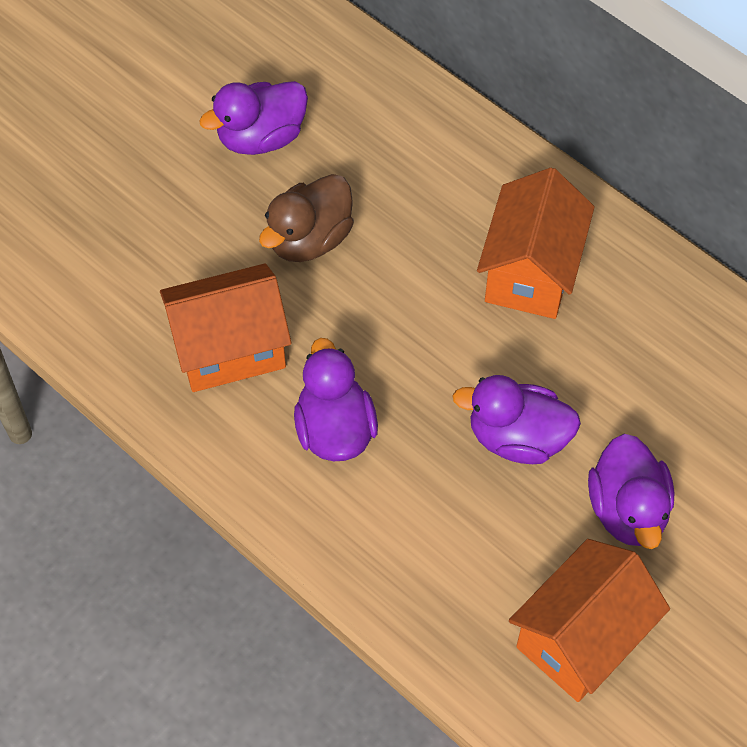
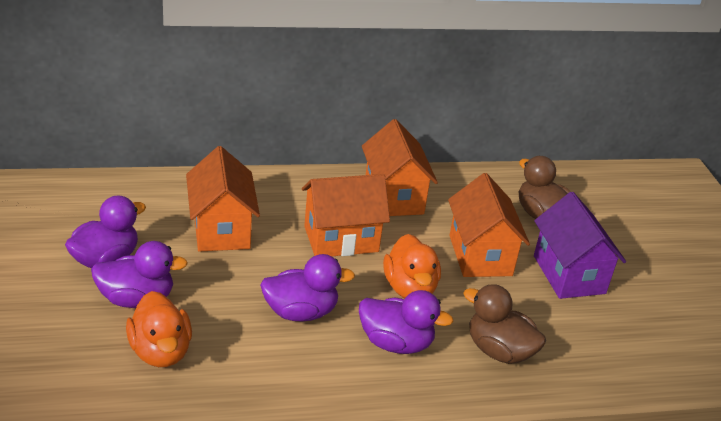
brown duck: 1 -> 2
orange duck: 0 -> 2
orange house: 3 -> 4
purple house: 0 -> 1

